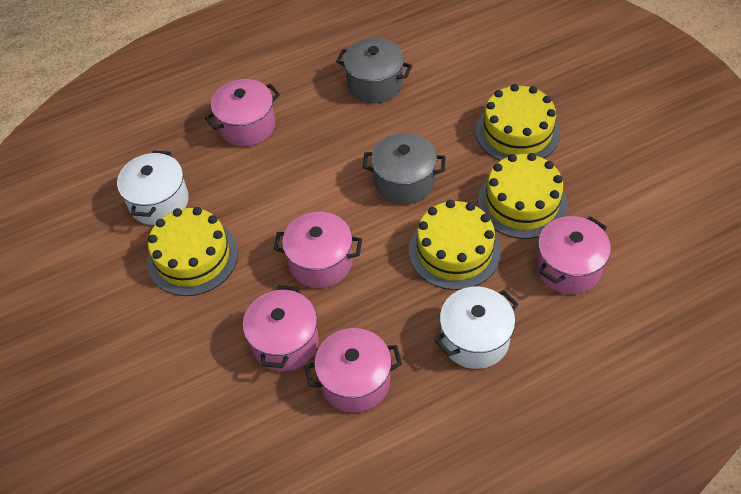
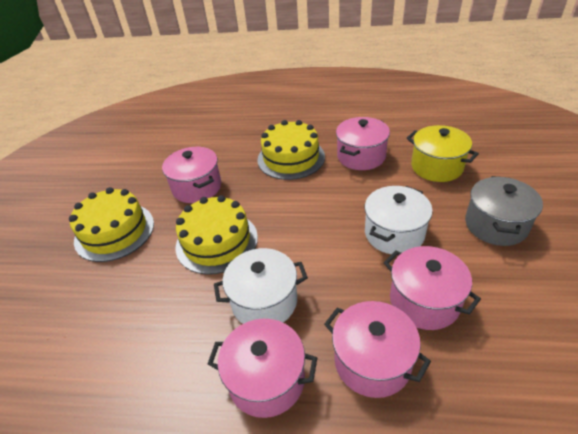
grey pot: 2 -> 1
yellow cake: 4 -> 3
yellow pot: 0 -> 1

